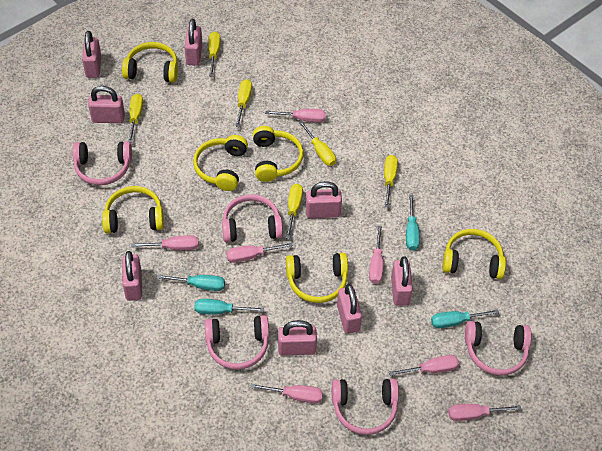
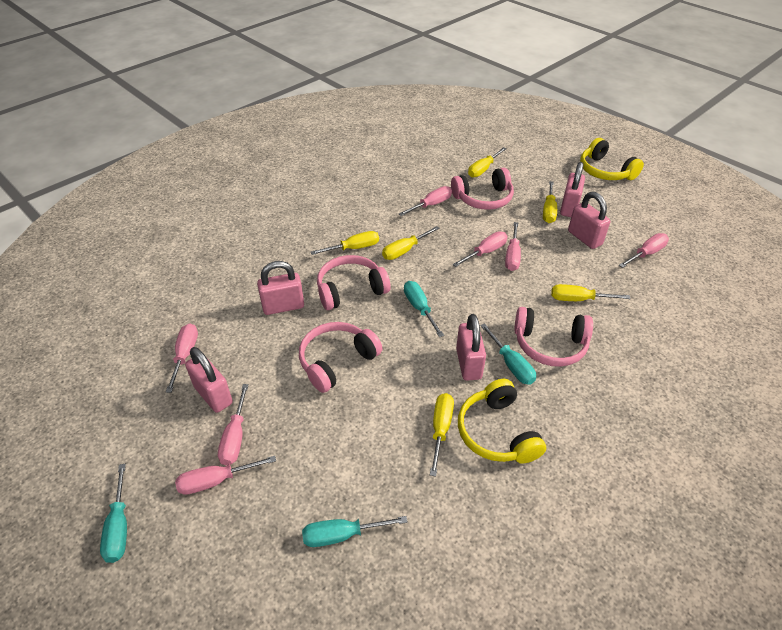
pink headphones: 5 -> 4
pink padlock: 8 -> 5
yellow headphones: 6 -> 2

